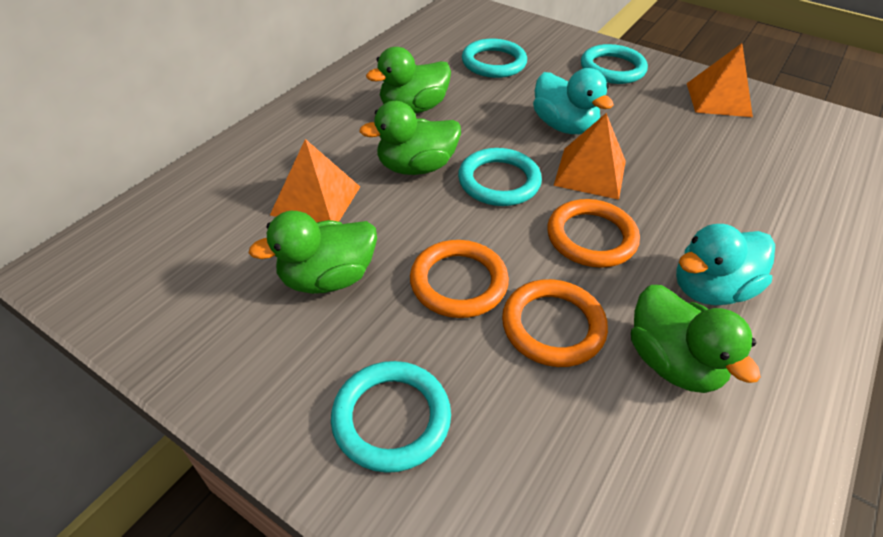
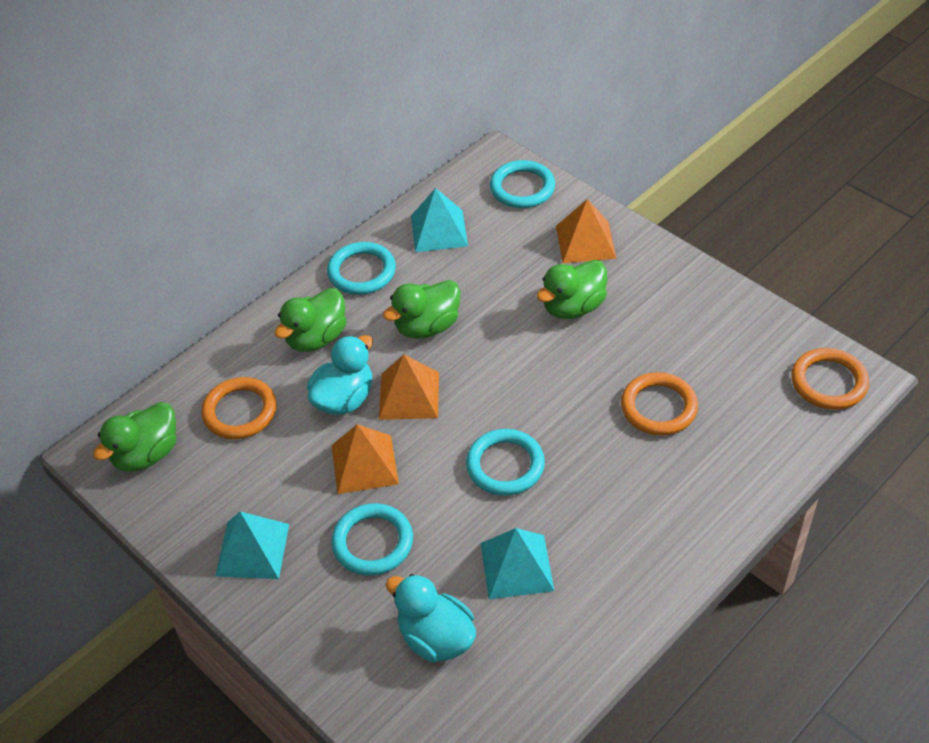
turquoise pyramid: 0 -> 3

